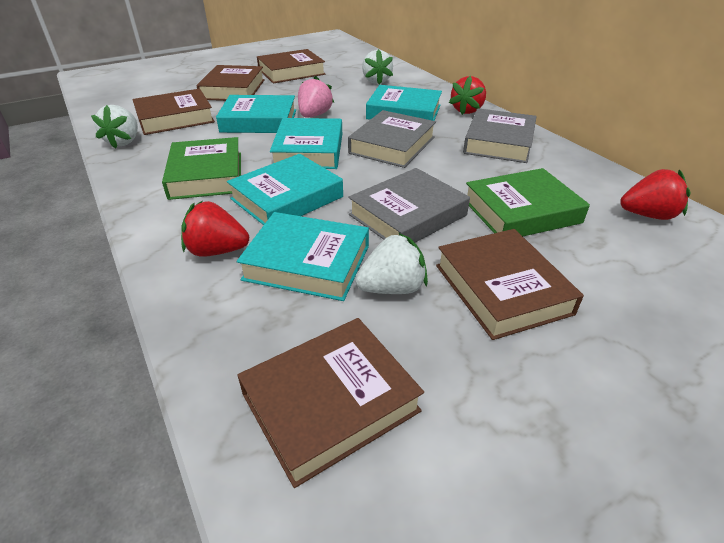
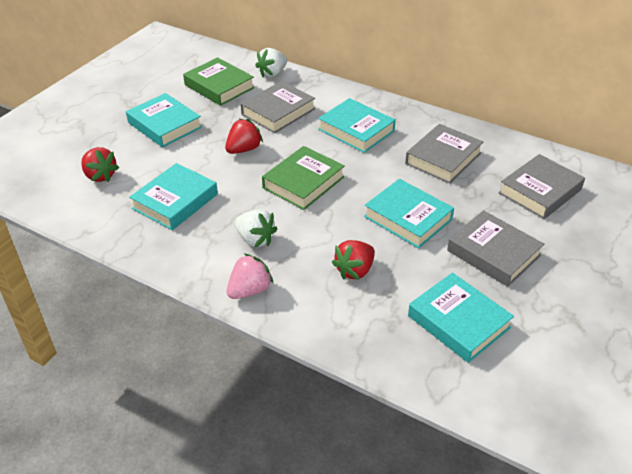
brown book: 5 -> 0
grey book: 3 -> 4
white strawberry: 3 -> 2

